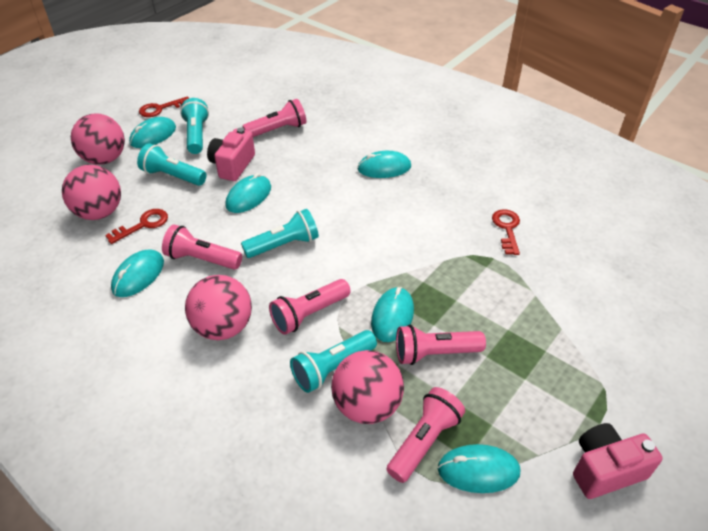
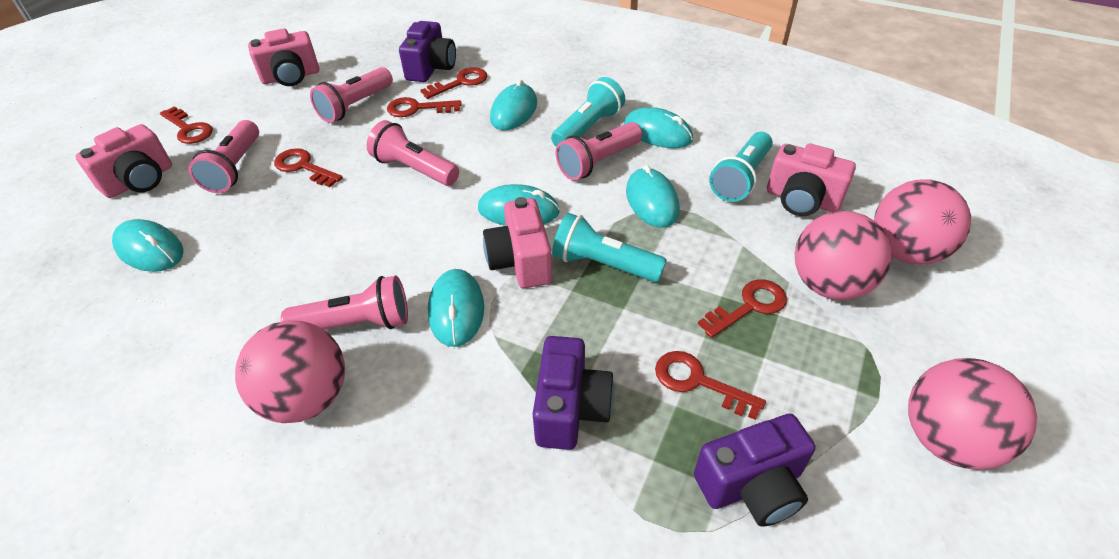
pink camera: 2 -> 4
purple camera: 0 -> 3
red key: 3 -> 6
turquoise flashlight: 4 -> 3

